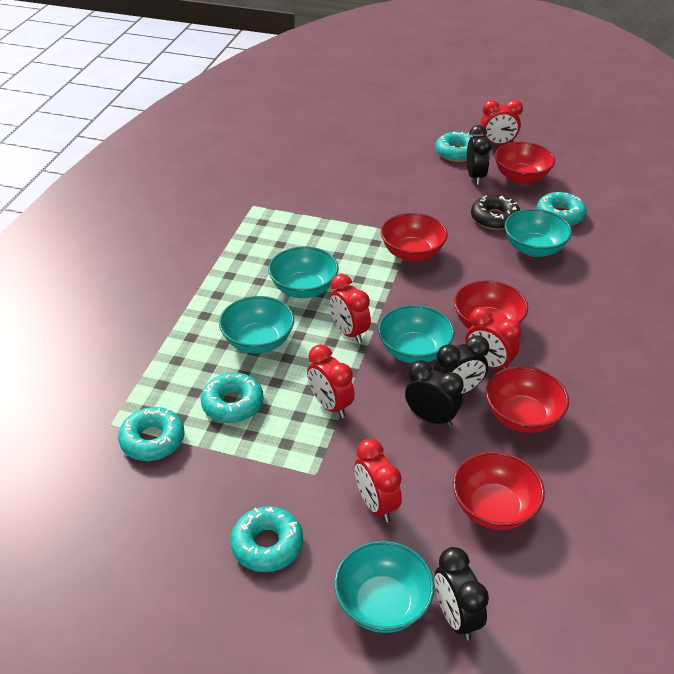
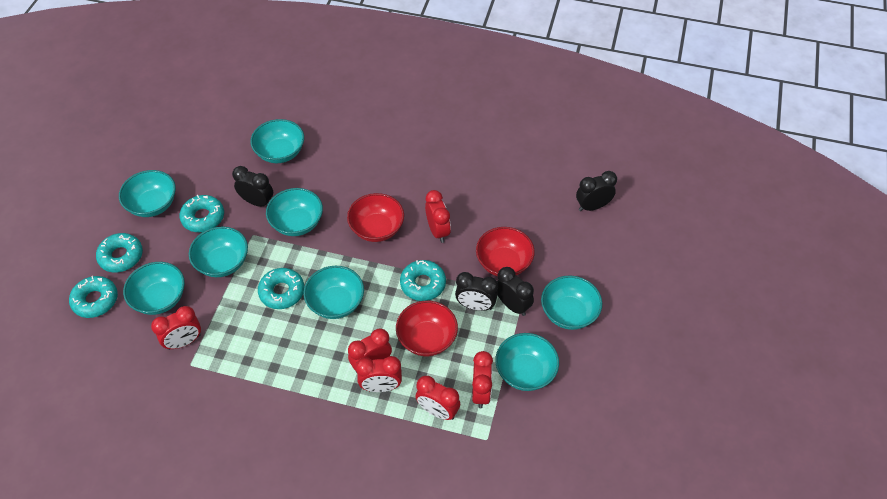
black donut: 1 -> 0
red bowl: 5 -> 3
red clock: 5 -> 6
turquoise bowl: 5 -> 8

